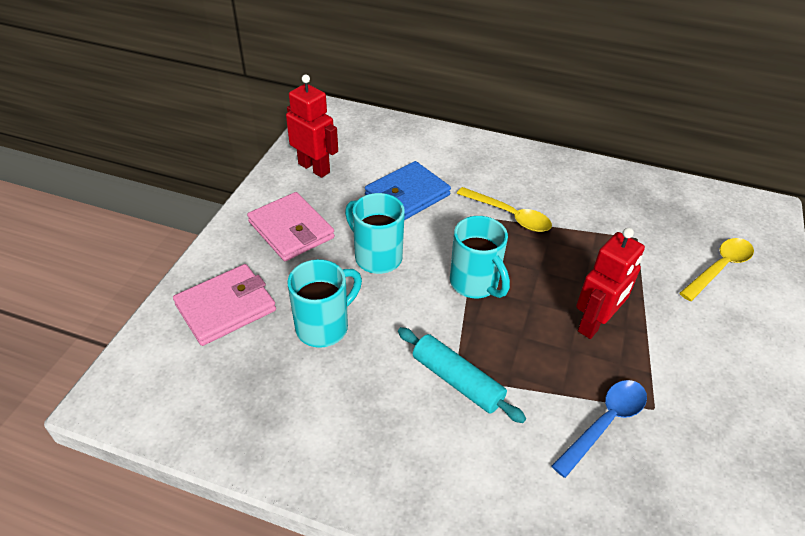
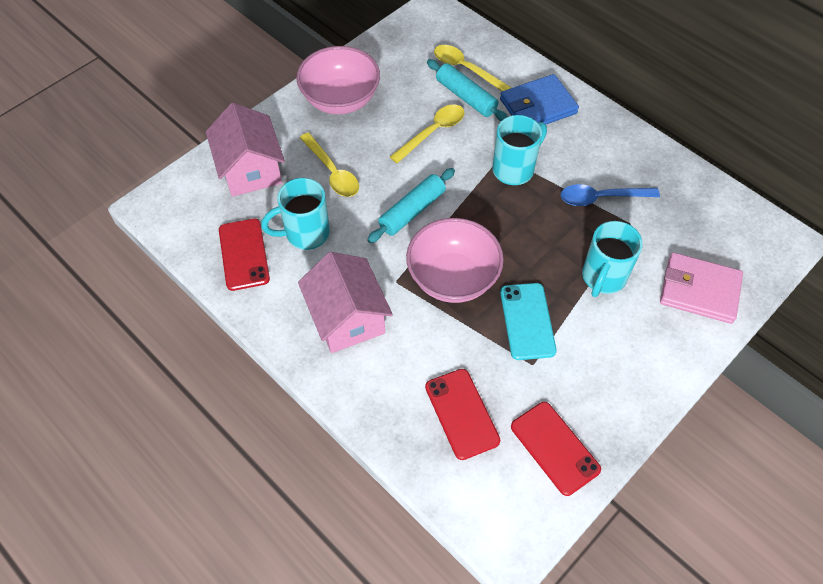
pink bowl: 0 -> 2
pink house: 0 -> 2
pink wallet: 2 -> 1
red phone: 0 -> 3
red robot: 2 -> 0
turquoise phone: 0 -> 1
turquoise rolling pin: 1 -> 2
yellow spoon: 2 -> 3

